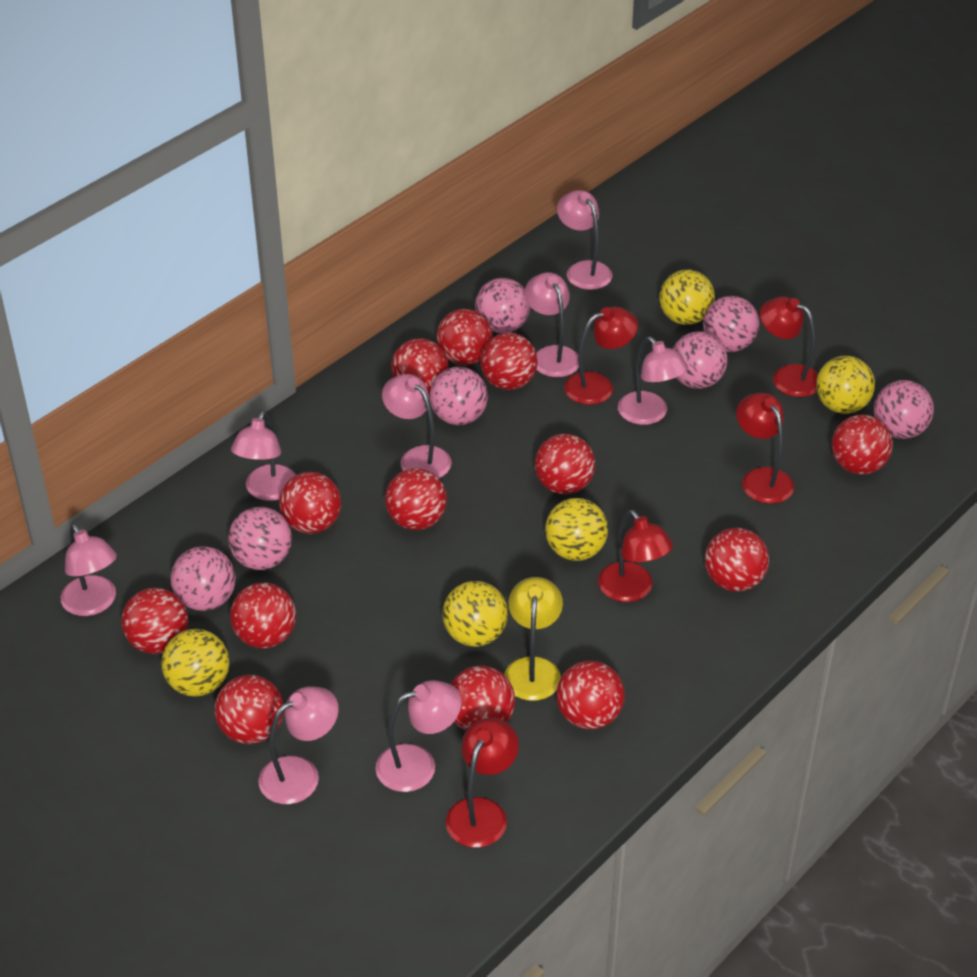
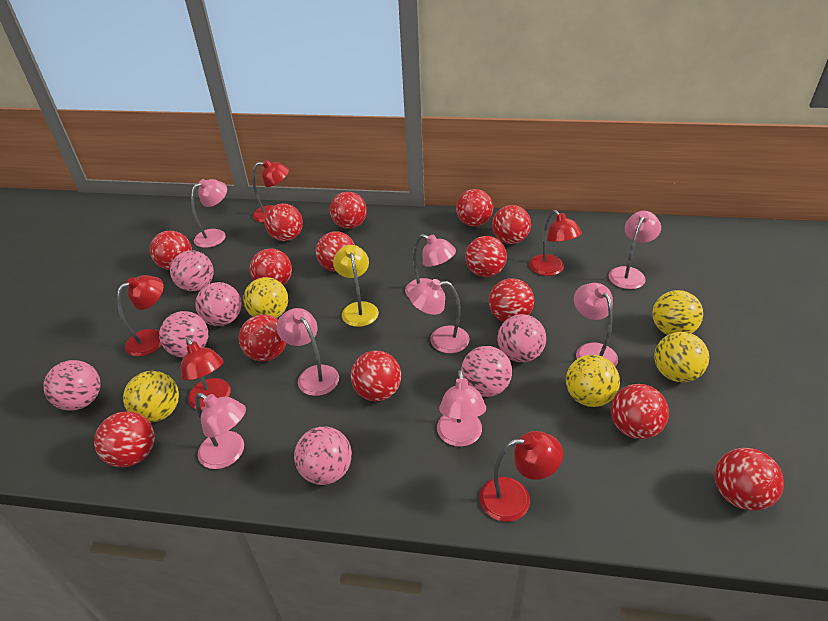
red ball: 13 -> 14

